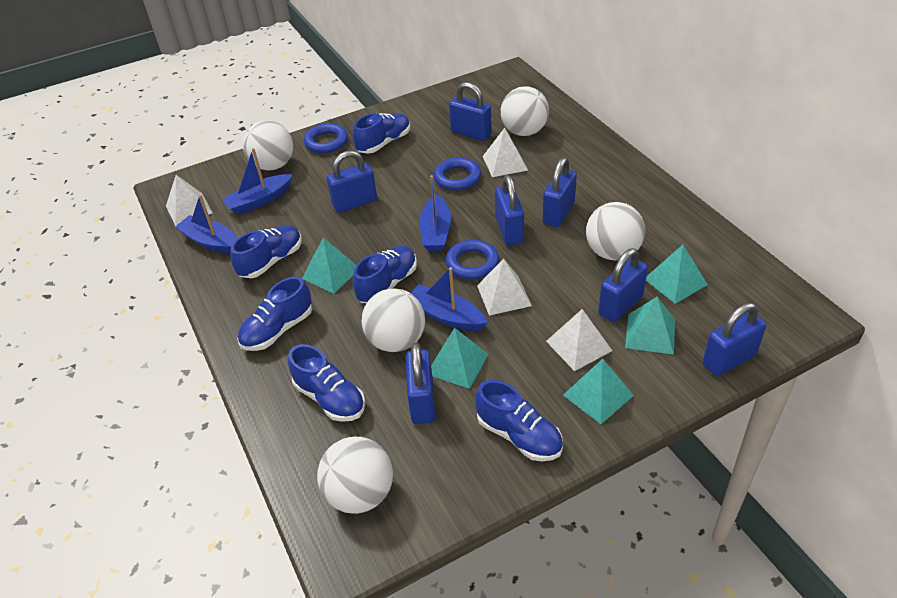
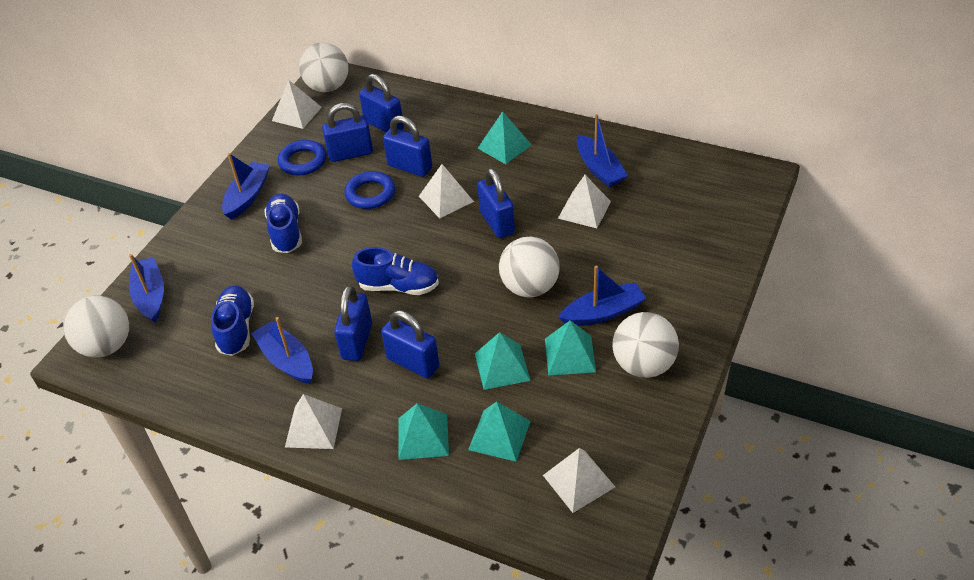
blue boat: 4 -> 5
blue padlock: 7 -> 6
blue ring: 3 -> 2
blue shoe: 6 -> 3
white ball: 5 -> 4
white pyramid: 4 -> 5

